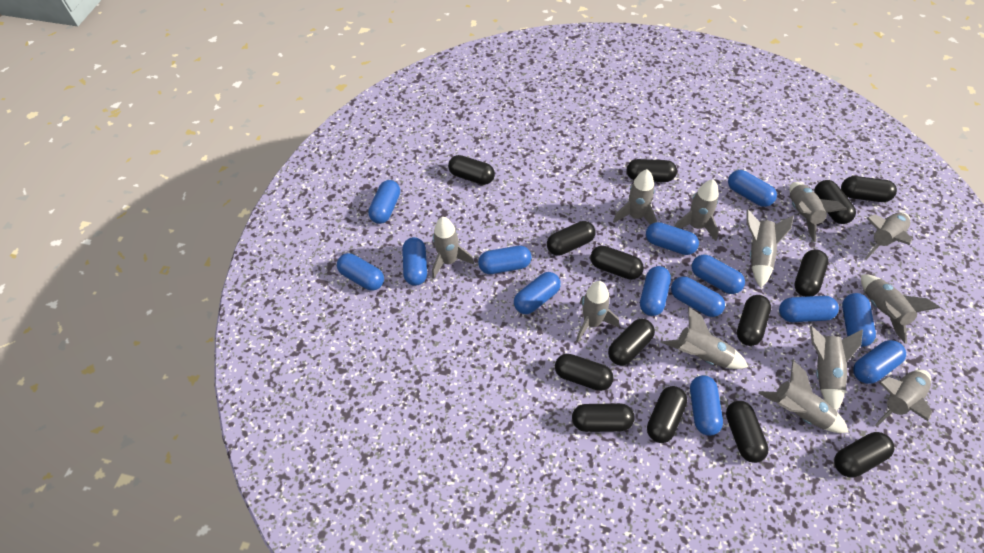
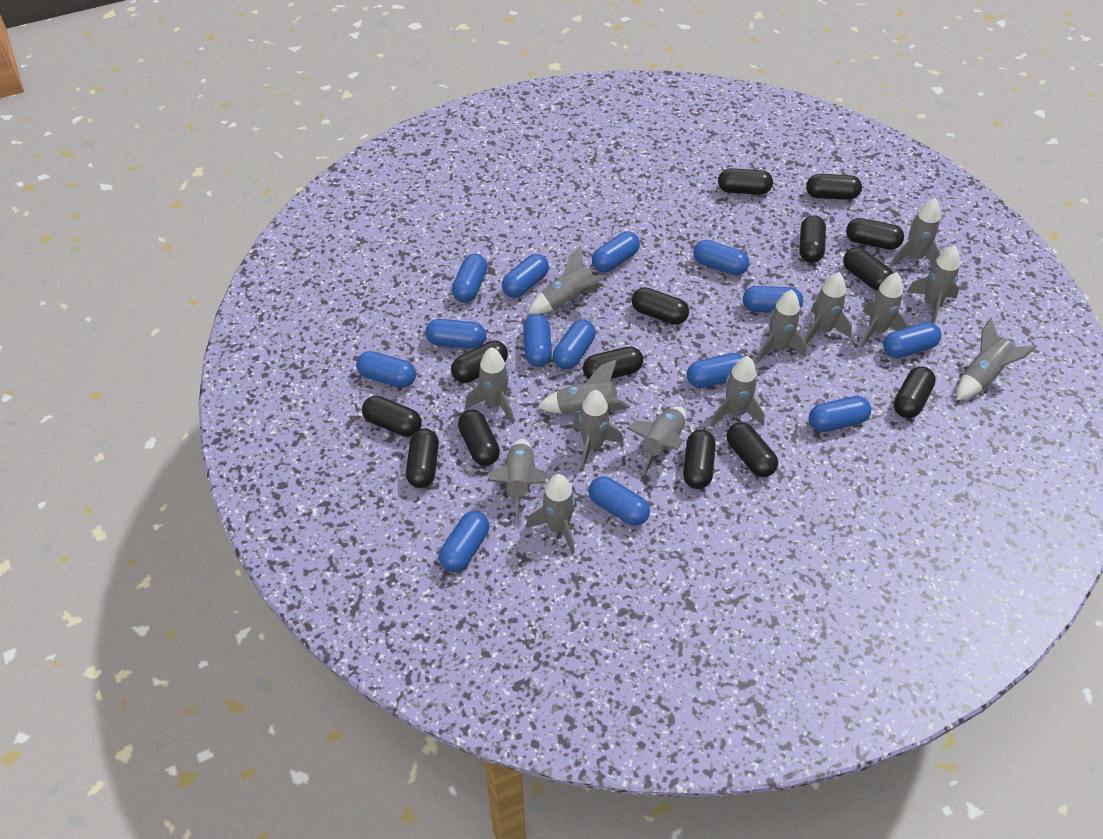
grey rocket: 12 -> 14

